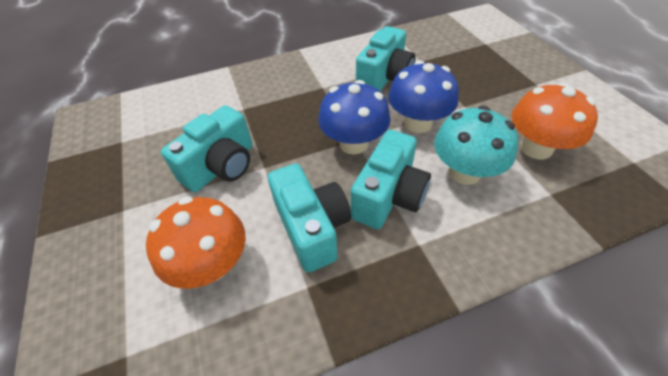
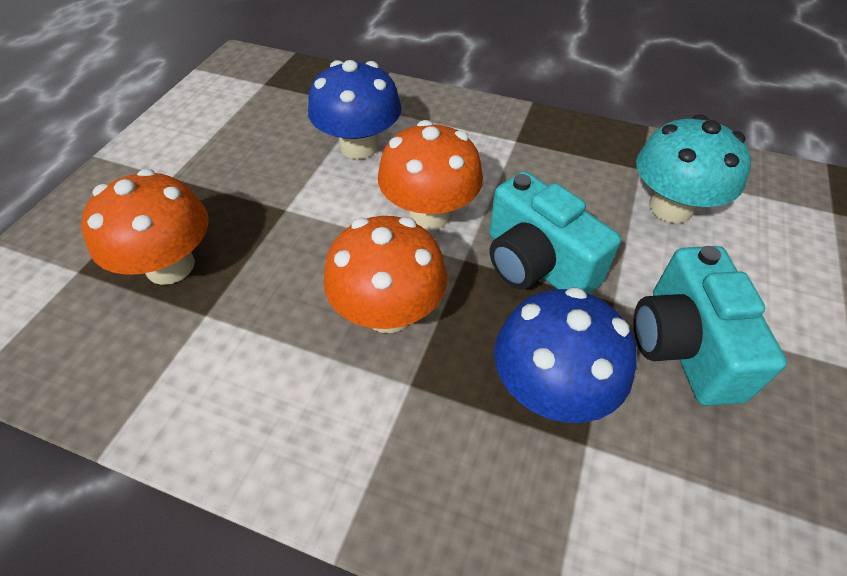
orange mushroom: 2 -> 3
turquoise camera: 4 -> 2

